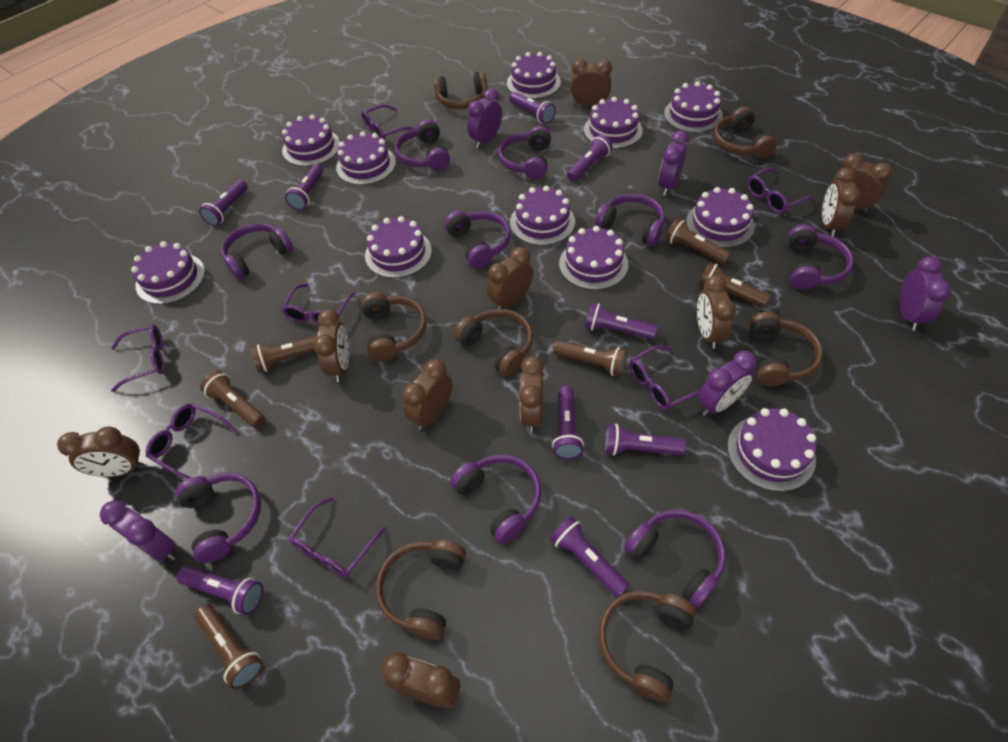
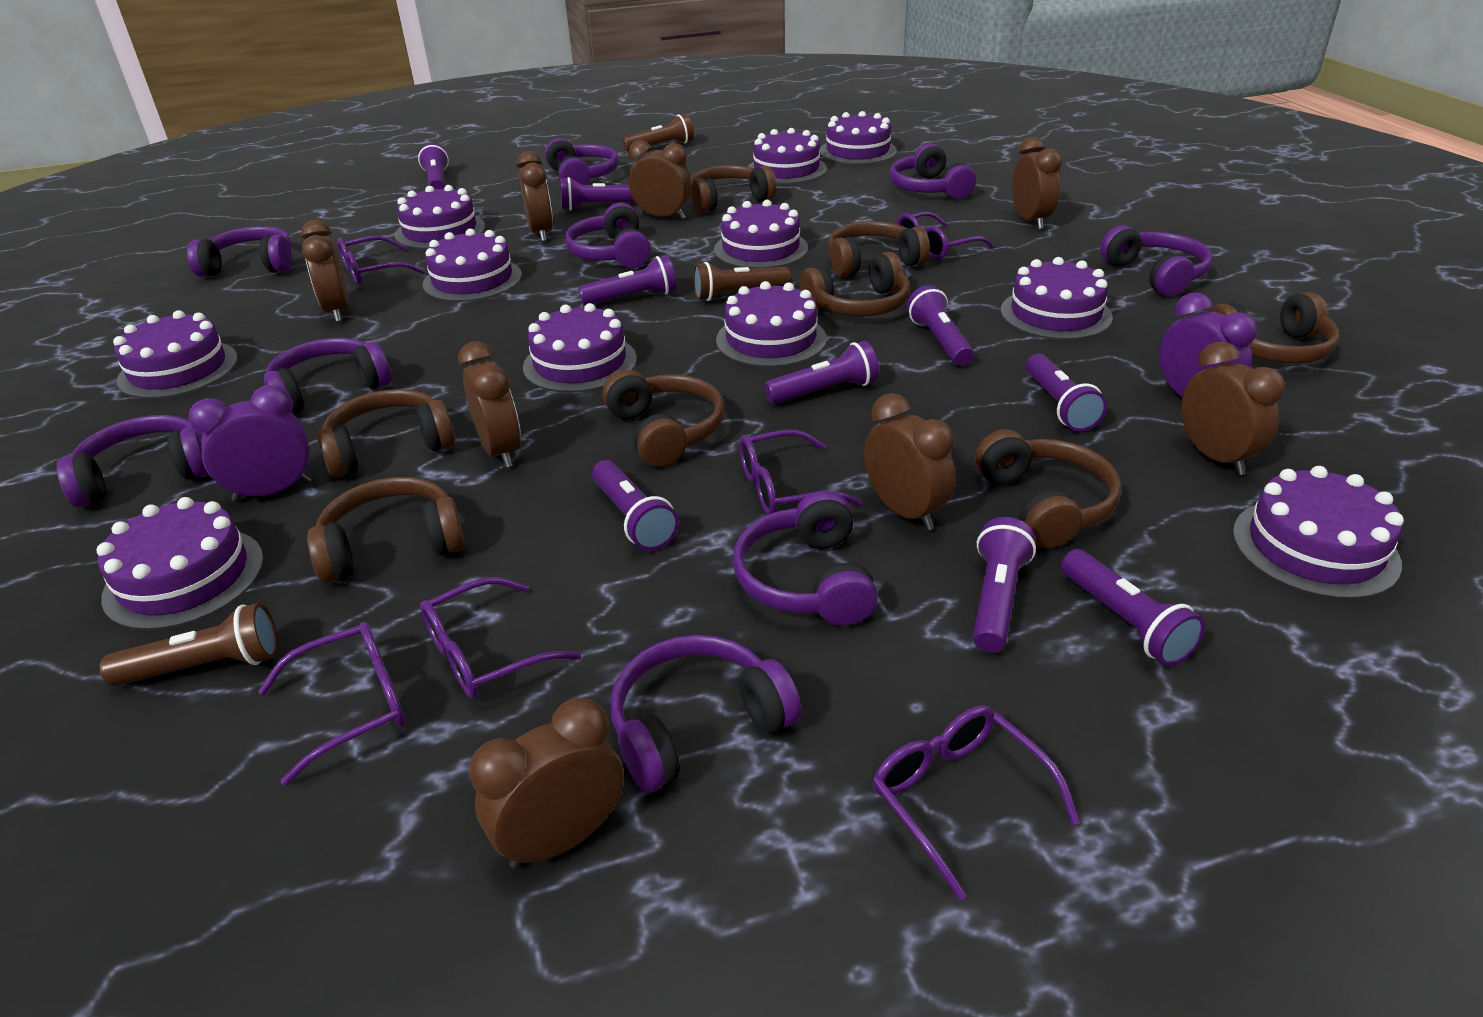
brown clock: 10 -> 8
brown flashlight: 6 -> 3
brown headphones: 7 -> 8
purple clock: 5 -> 2
purple glasses: 7 -> 6

